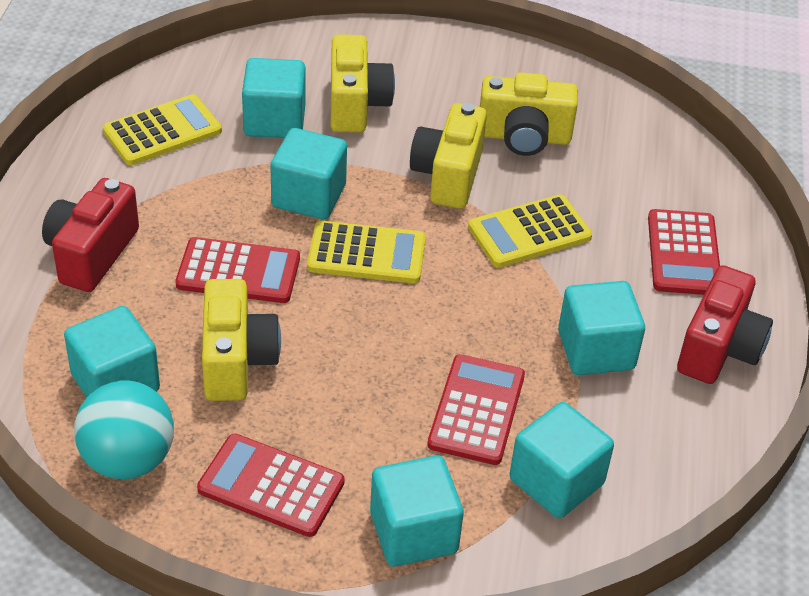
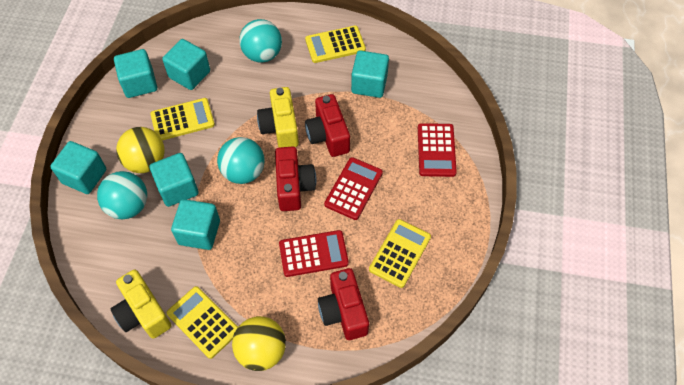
red calculator: 4 -> 3
red camera: 2 -> 3
turquoise ball: 1 -> 3
yellow ball: 0 -> 2
yellow calculator: 3 -> 4
yellow camera: 4 -> 2

